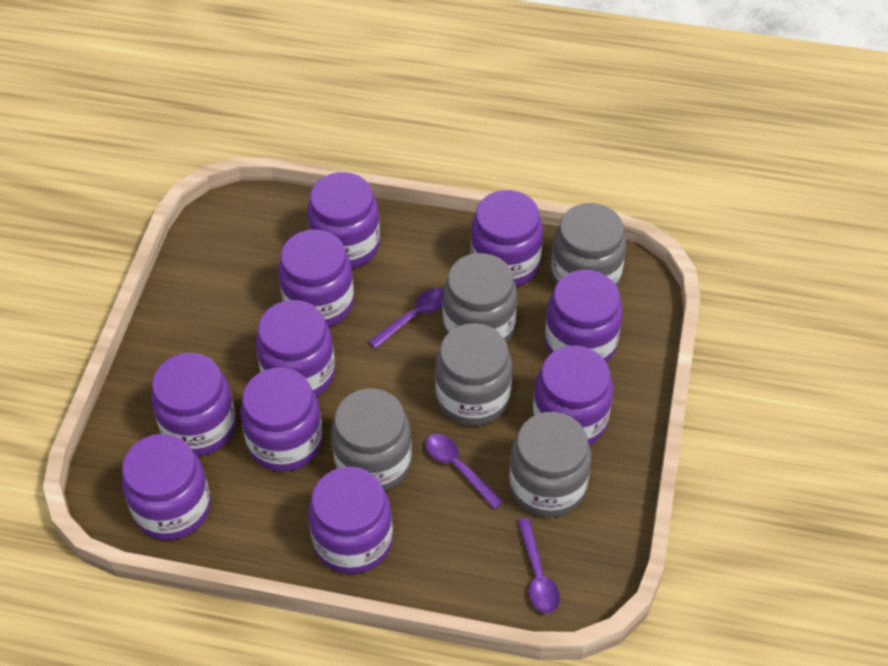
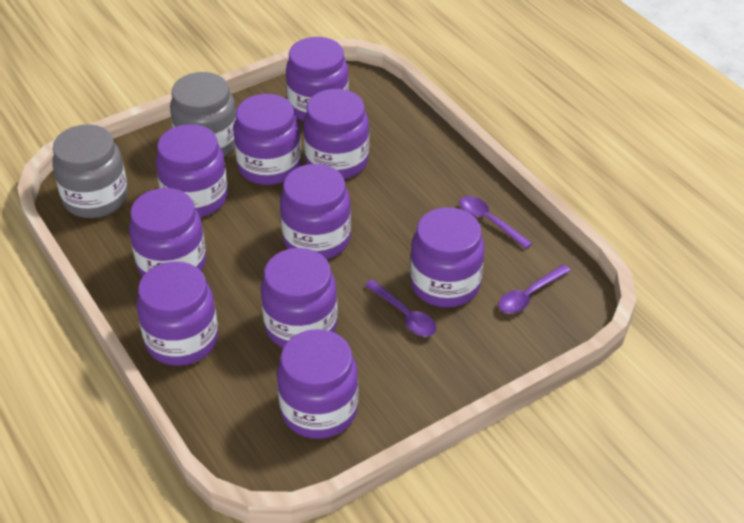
grey jar: 5 -> 2

